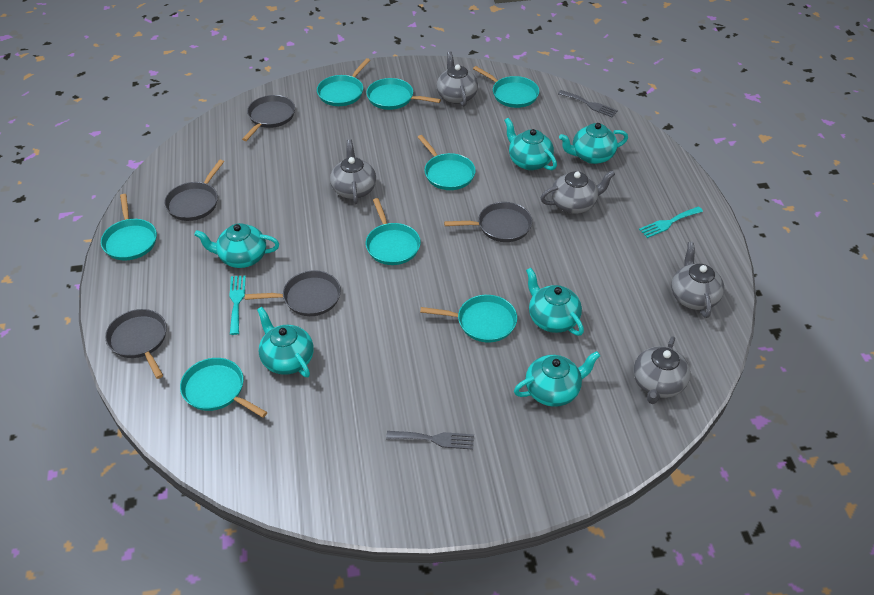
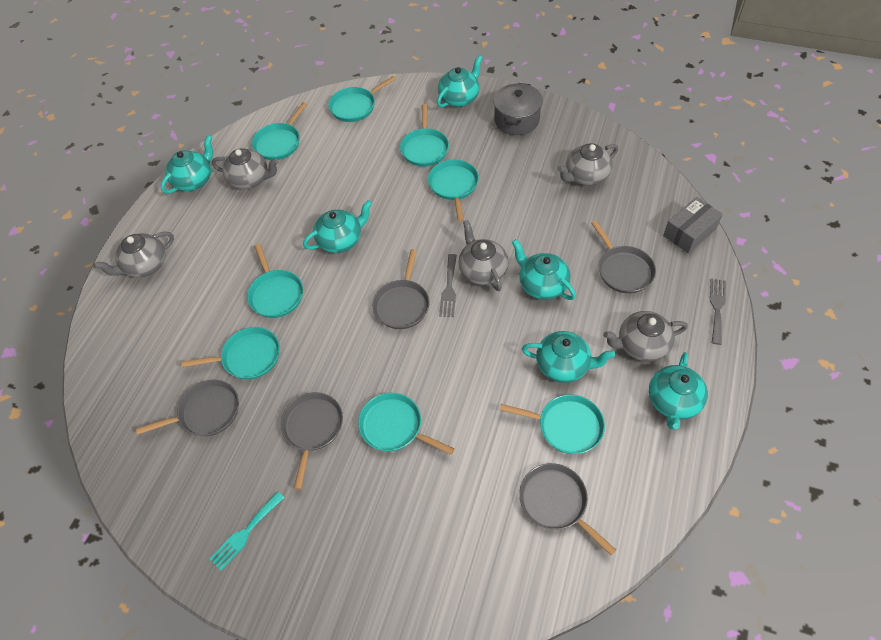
grey box: 0 -> 1
grey pot: 0 -> 1
turquoise fork: 2 -> 1

